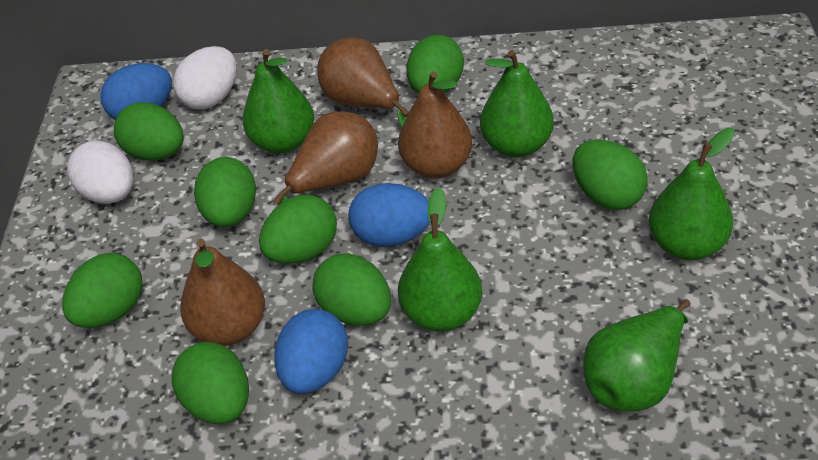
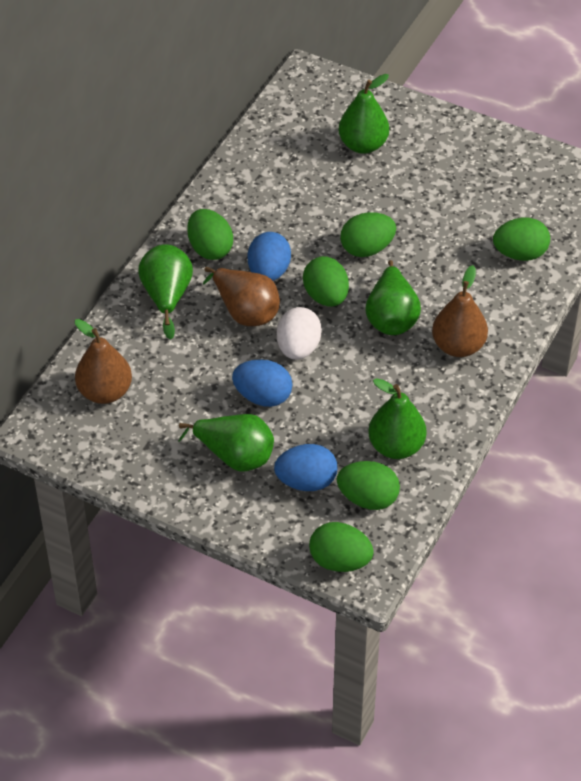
brown pear: 4 -> 3
green egg: 8 -> 6
white egg: 2 -> 1

